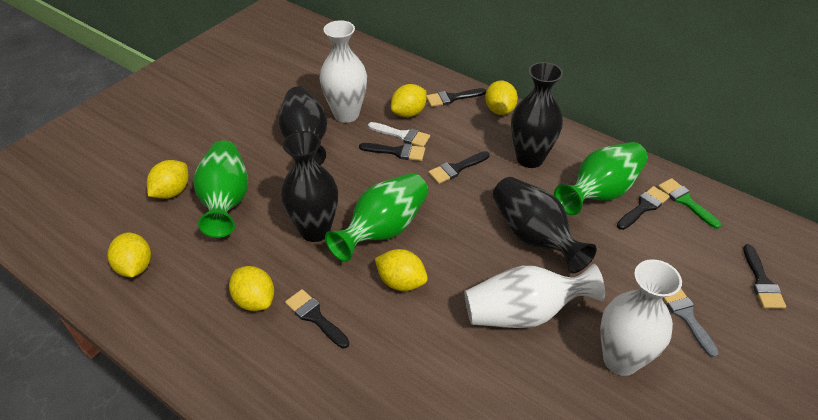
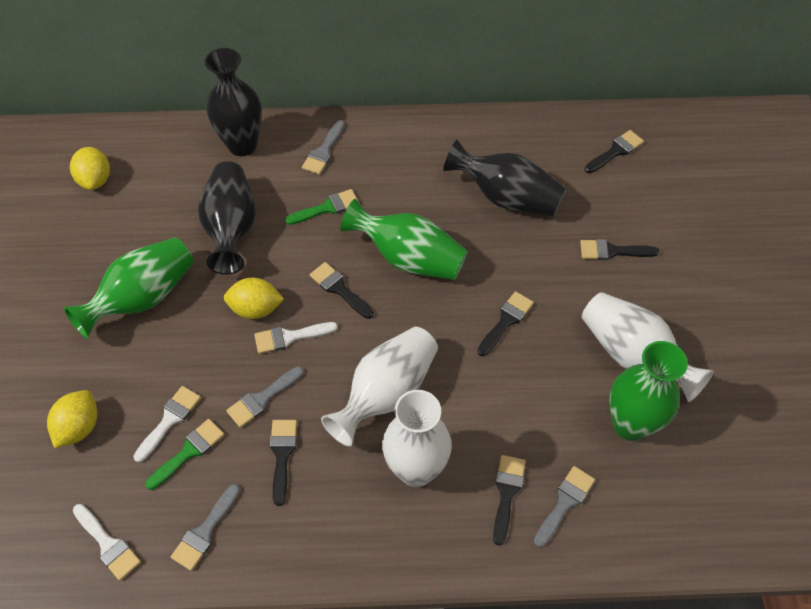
black vase: 4 -> 3
green brush: 1 -> 2
grey brush: 1 -> 4
white brush: 1 -> 3
yellow lemon: 6 -> 3

